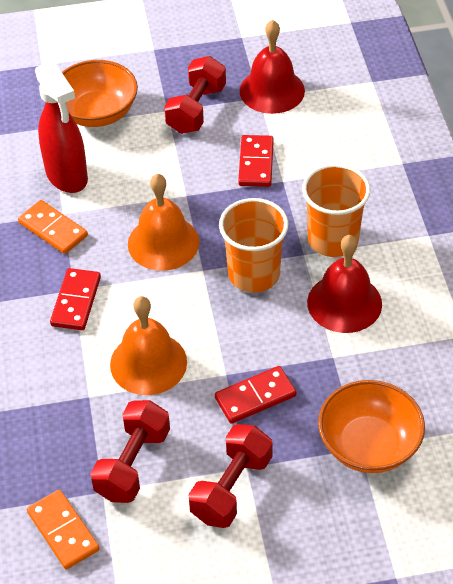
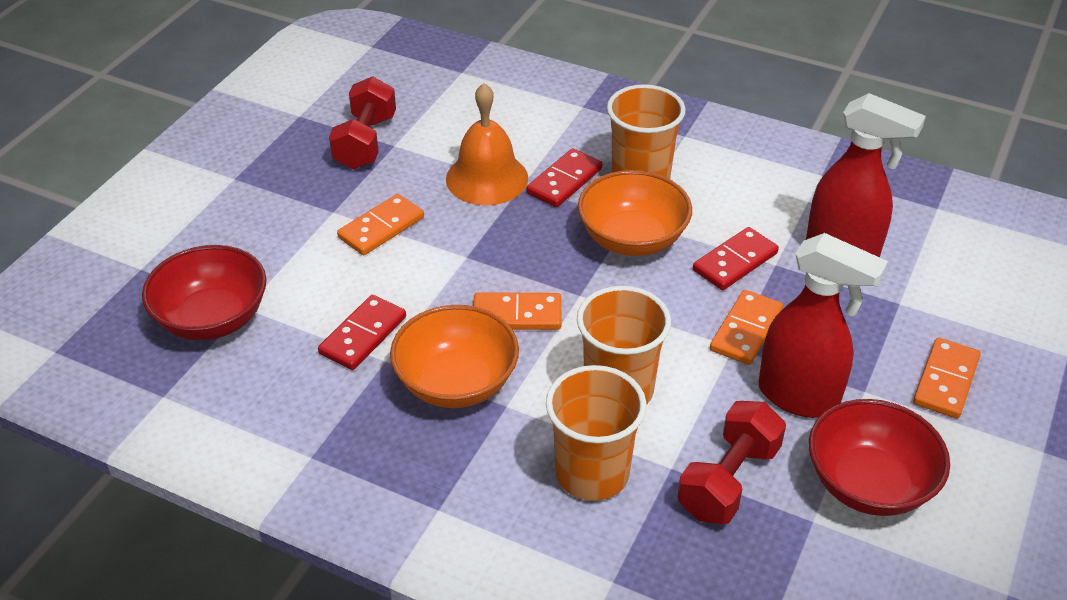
orange bell: 2 -> 1
orange cup: 2 -> 3
orange domino: 2 -> 4
red bell: 2 -> 0
red bowl: 0 -> 2
red dumbbell: 3 -> 2
red spray bottle: 1 -> 2

